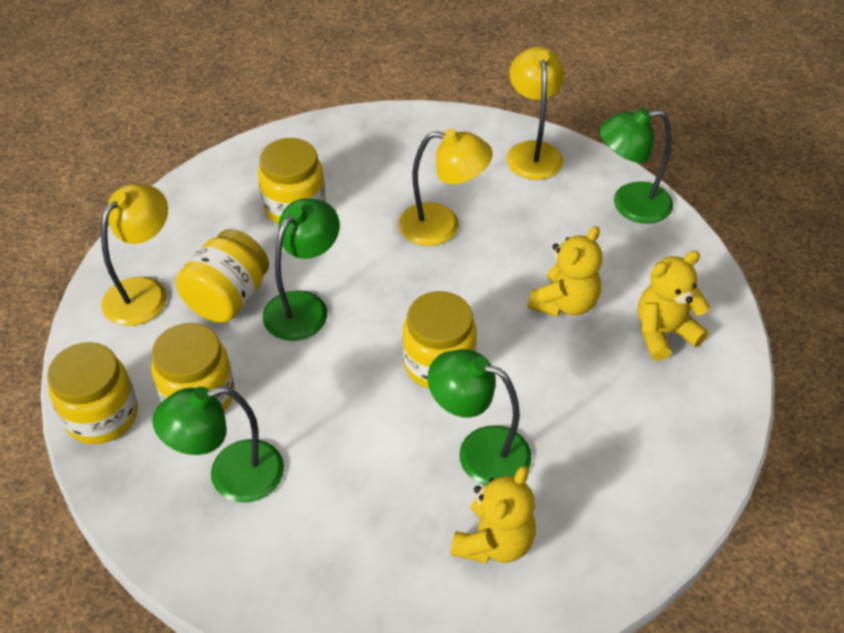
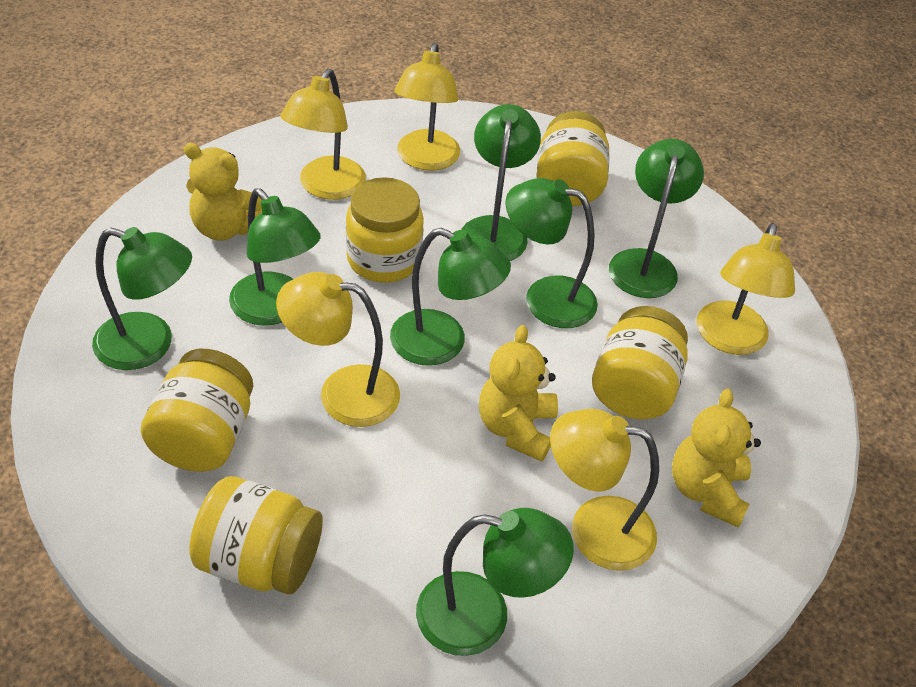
green lamp: 4 -> 7
yellow lamp: 3 -> 5

